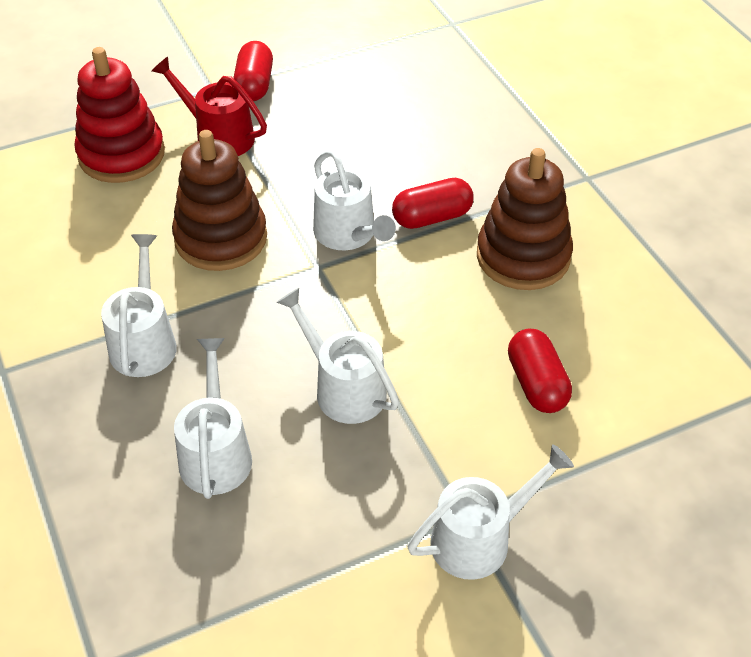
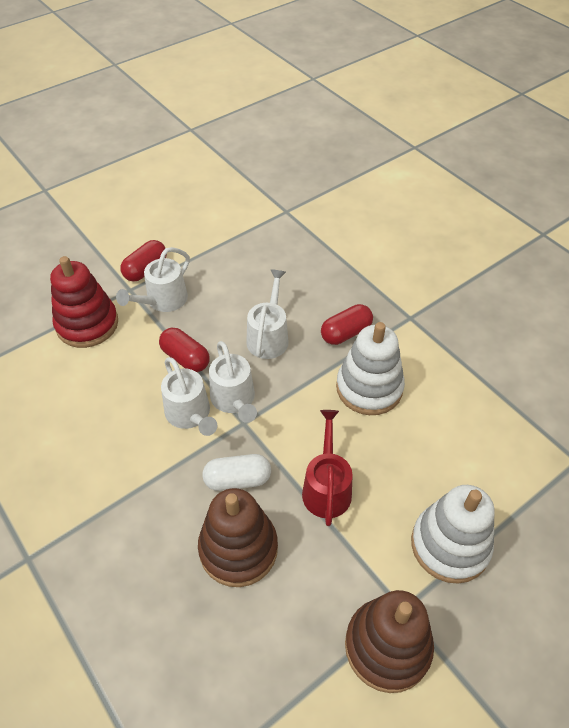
white capsule: 0 -> 1
white stacking toy: 0 -> 2
white watering can: 5 -> 4

